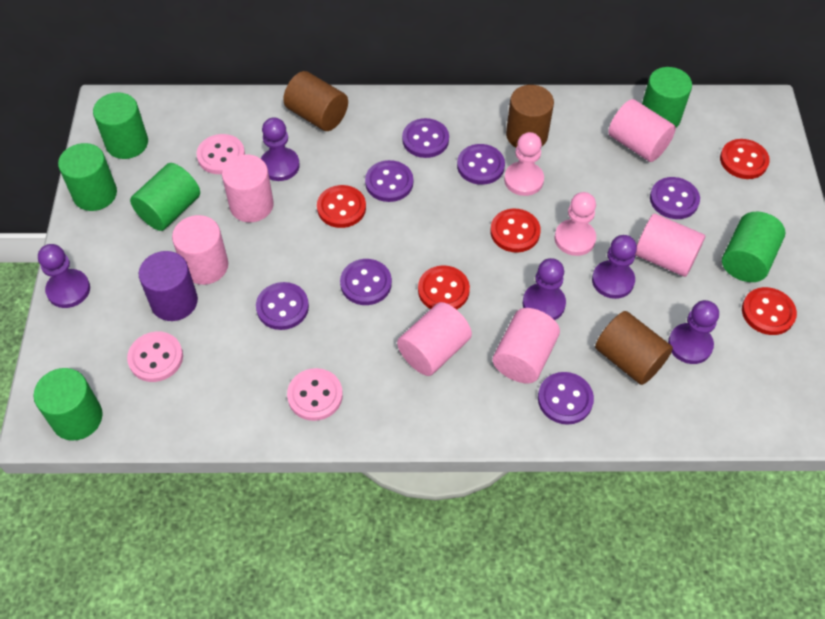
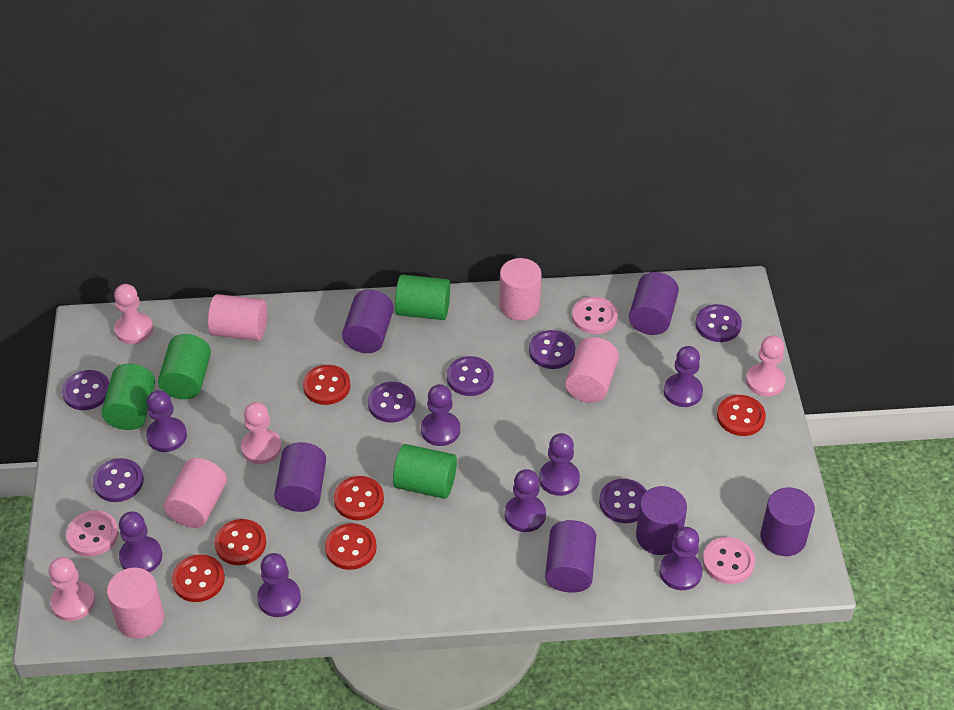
brown cylinder: 3 -> 0
green cylinder: 6 -> 4
pink cylinder: 6 -> 5
pink pawn: 2 -> 4
purple cylinder: 1 -> 6
purple pawn: 5 -> 8
red button: 5 -> 6

